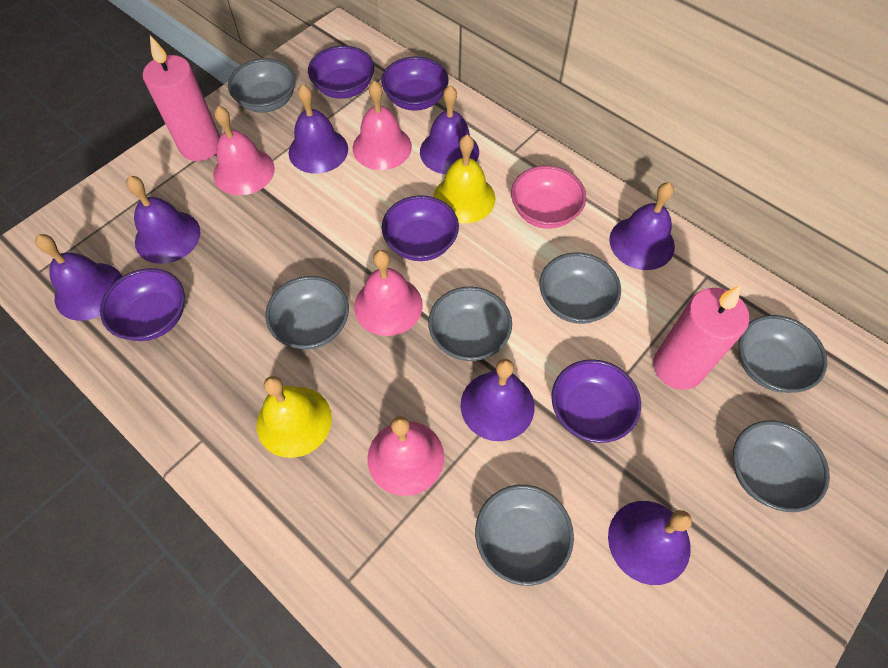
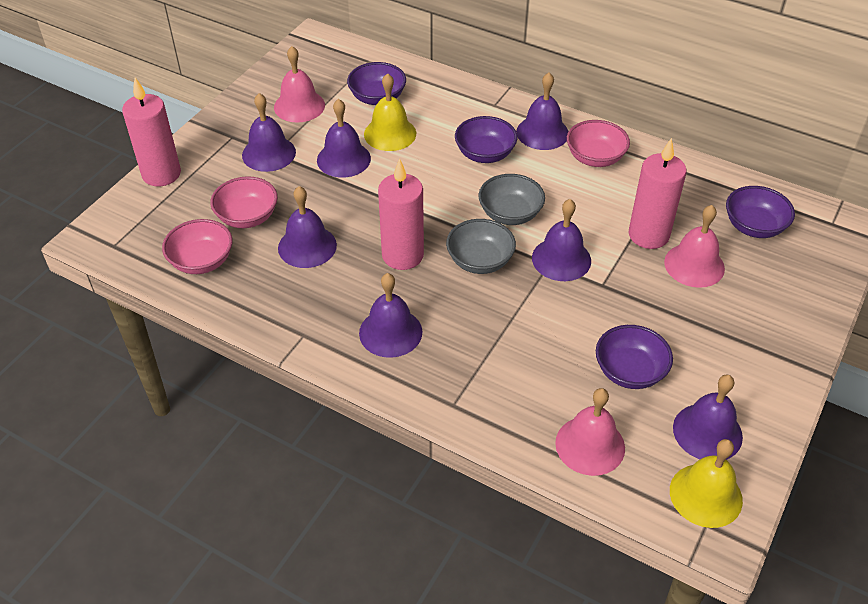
grey bowl: 7 -> 2
pink bell: 4 -> 3
pink bowl: 1 -> 3
pink candle: 2 -> 3
purple bowl: 5 -> 4

